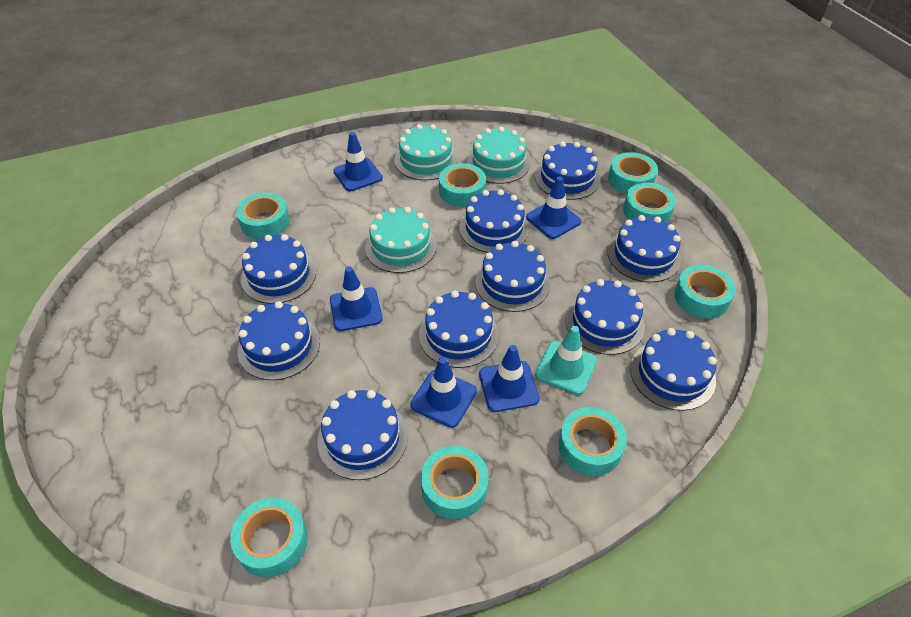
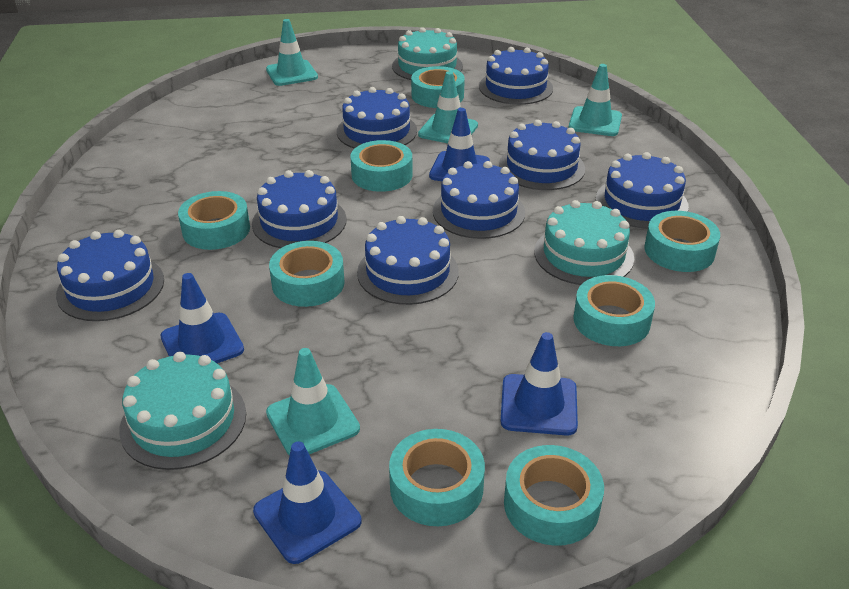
blue cake: 10 -> 8
blue traffic cone: 5 -> 4
turquoise traffic cone: 1 -> 4

